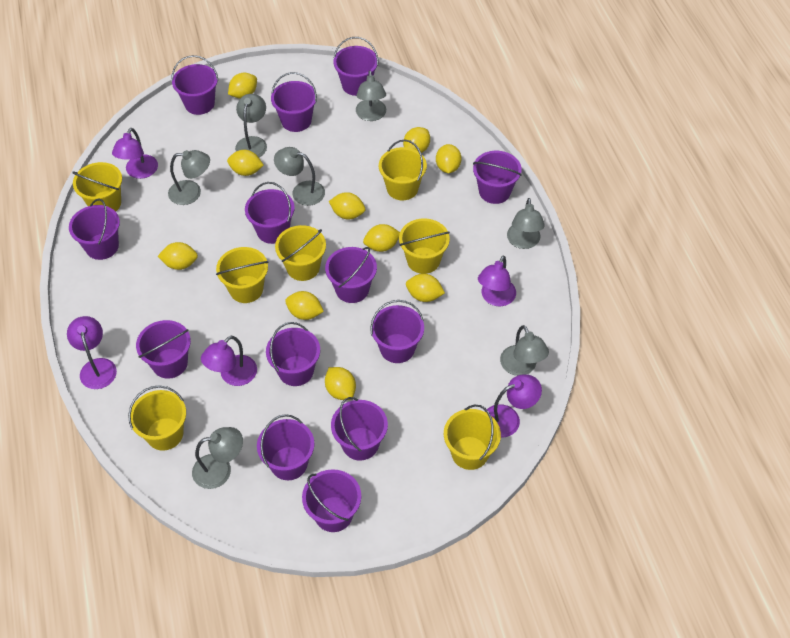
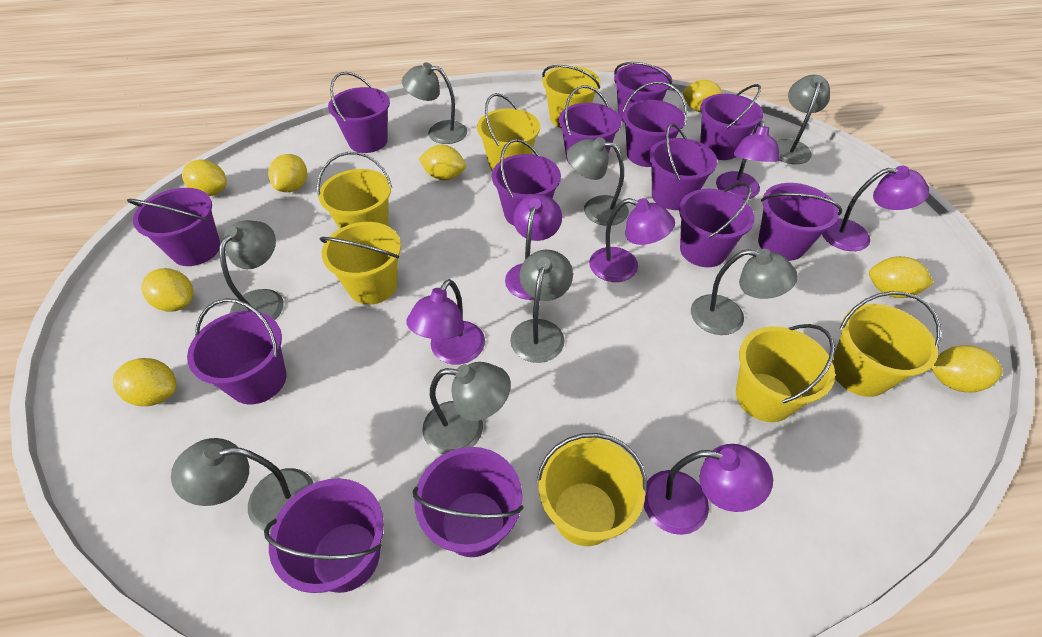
grey lamp: 7 -> 8
purple lamp: 5 -> 6
yellow lemon: 10 -> 8

